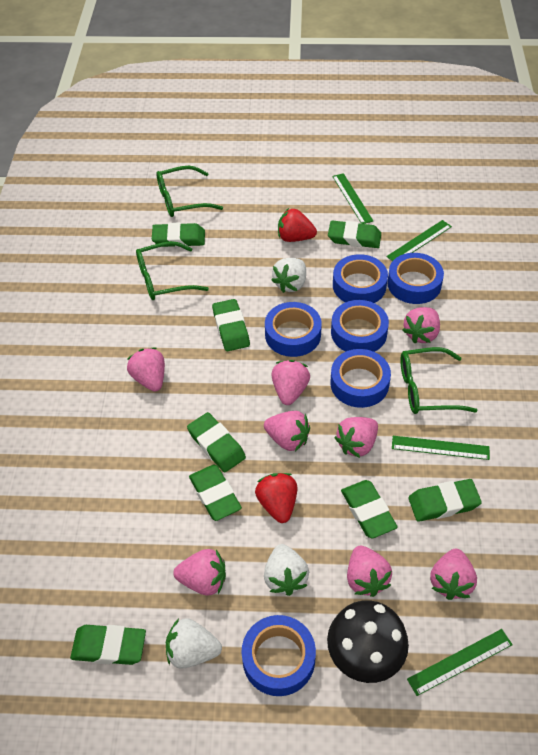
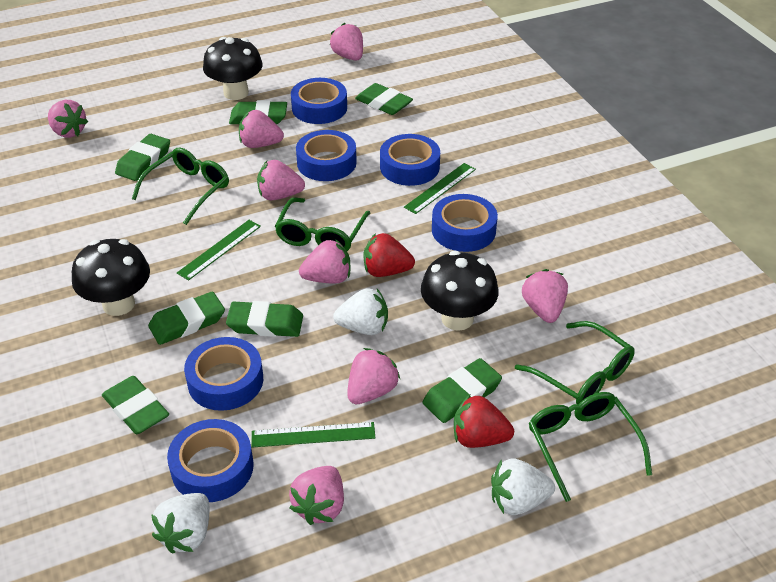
black mushroom: 1 -> 3
green eraser: 8 -> 7
green glasses: 3 -> 4
green ruler: 4 -> 3

